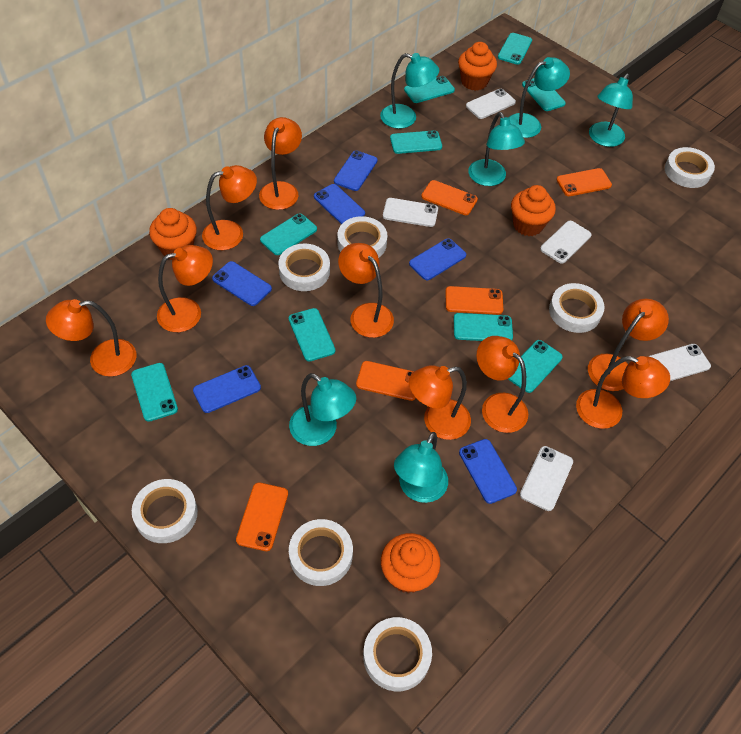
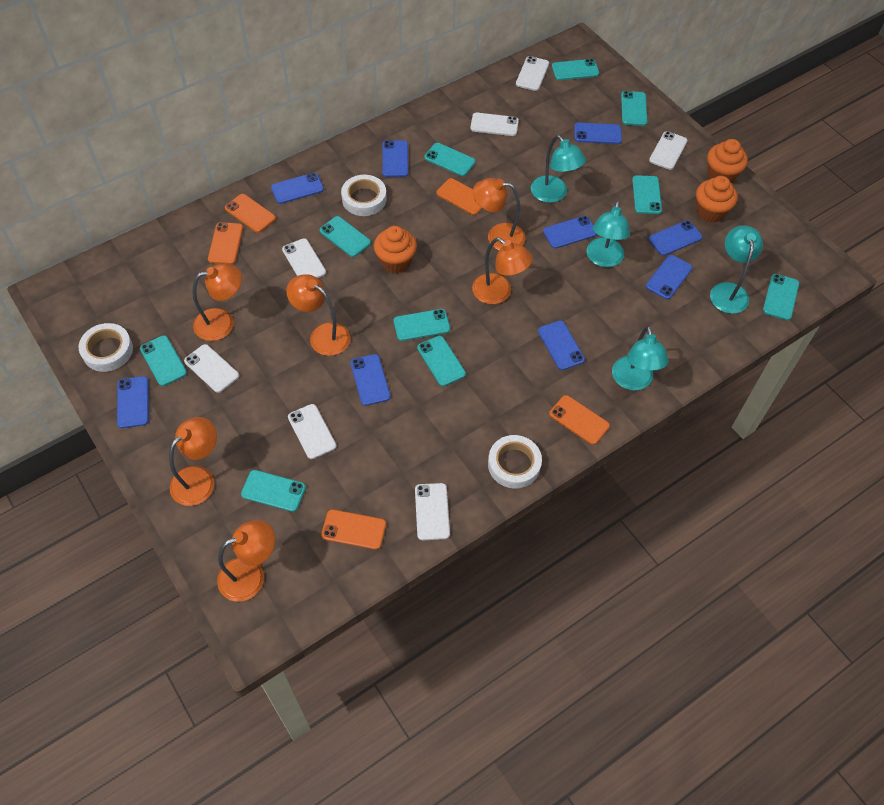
blue phone: 6 -> 9
orange cupcake: 4 -> 3
orange lamp: 9 -> 6
turquoise lamp: 6 -> 4
turquoise phone: 9 -> 10
white phone: 5 -> 7
white tape: 7 -> 3

